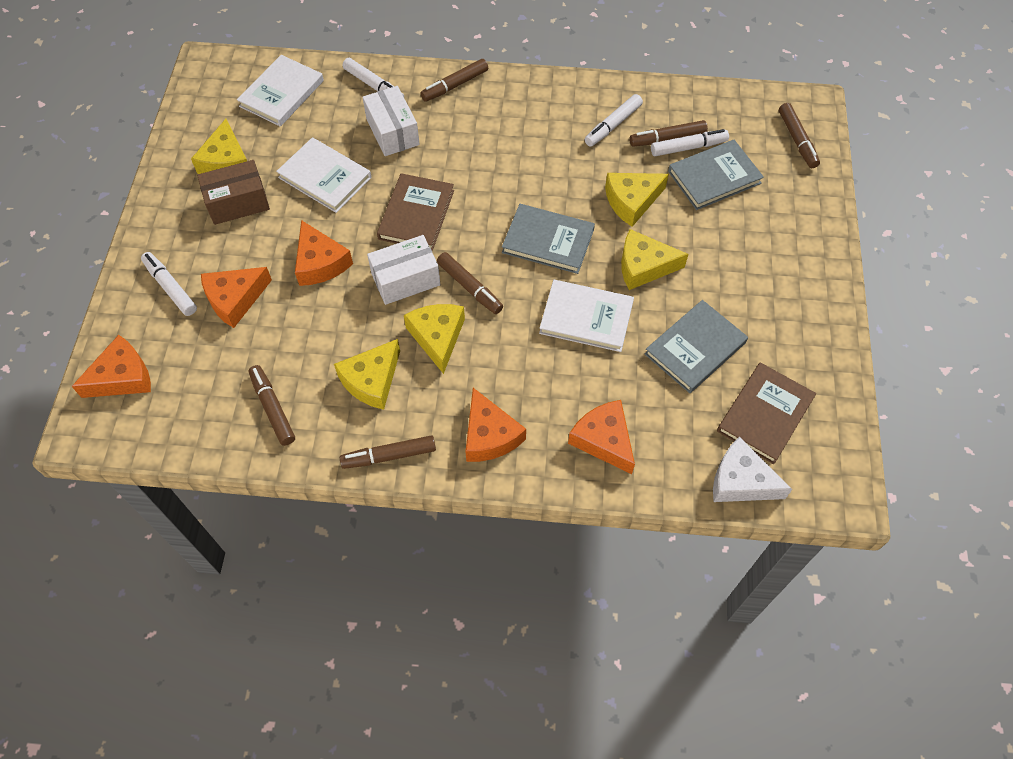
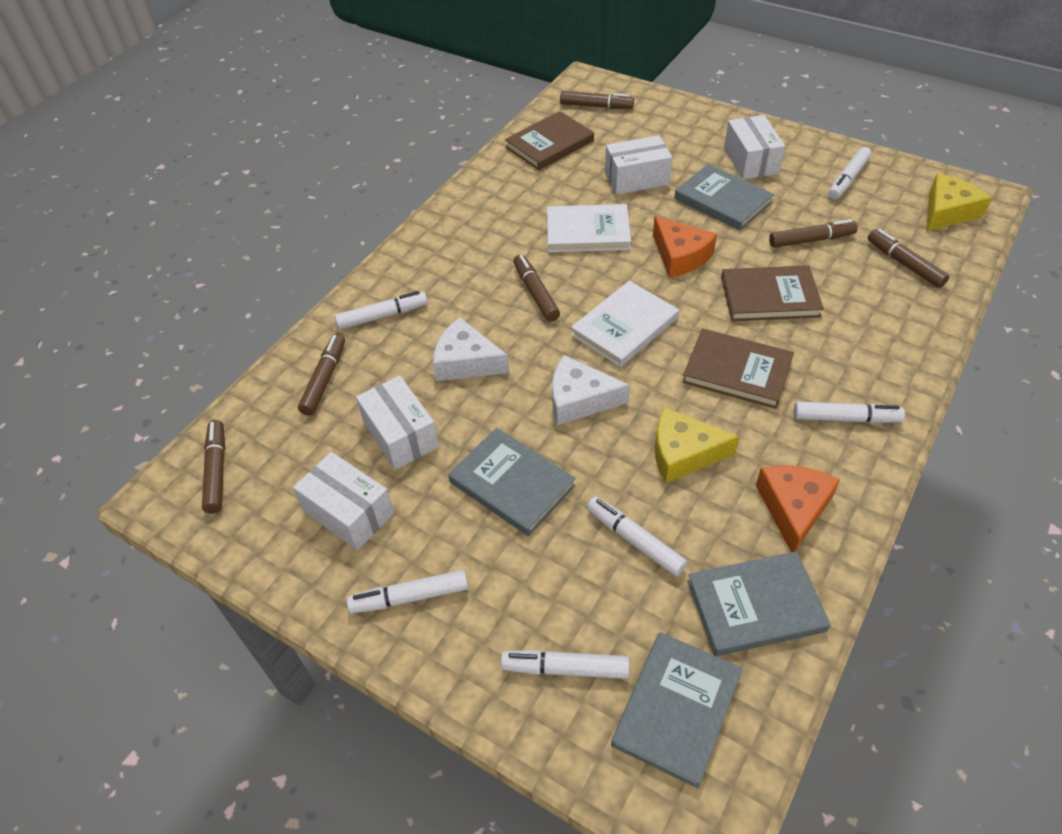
brown book: 2 -> 3
brown box: 1 -> 0
grey book: 3 -> 4
orange cheese: 5 -> 2
white book: 3 -> 2
white box: 2 -> 4
white cheese: 1 -> 2
white marker: 4 -> 6
yellow cheese: 5 -> 2

